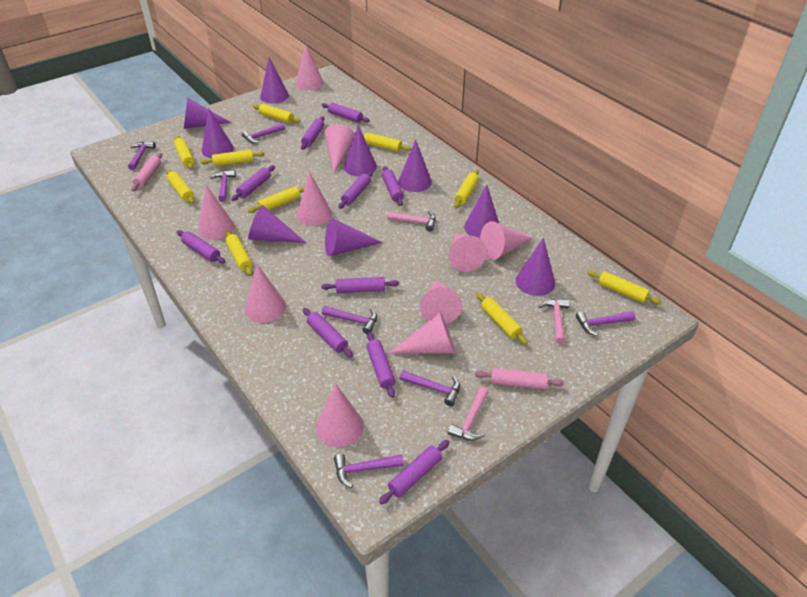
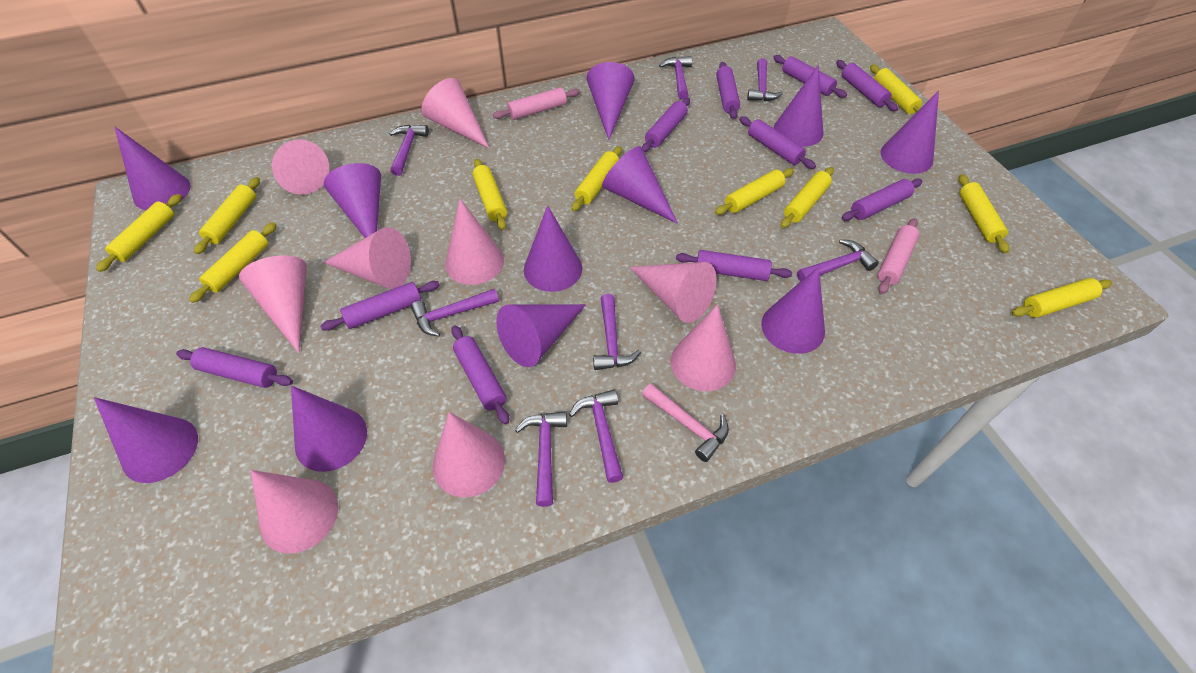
pink cone: 10 -> 9
pink hammer: 3 -> 1
purple cone: 9 -> 11
purple hammer: 7 -> 8

